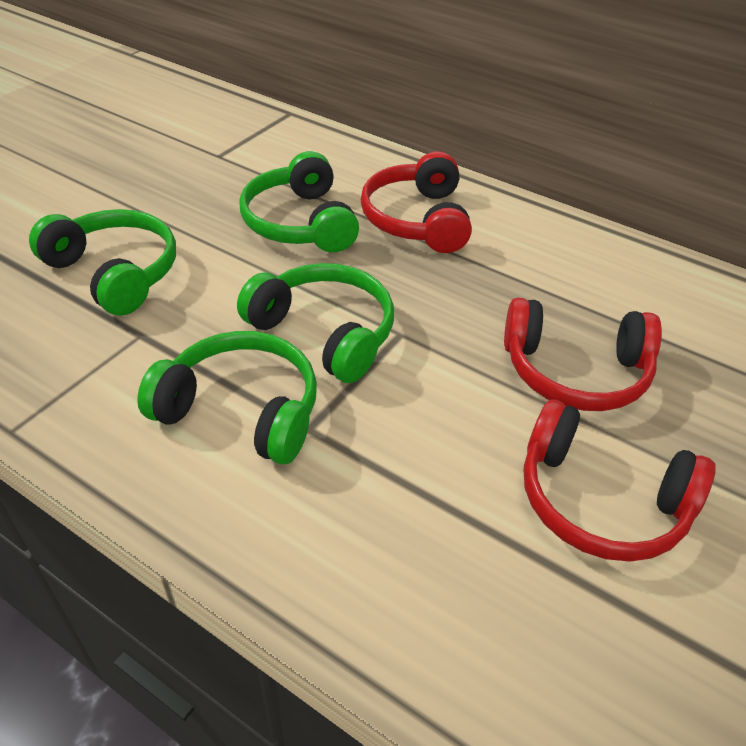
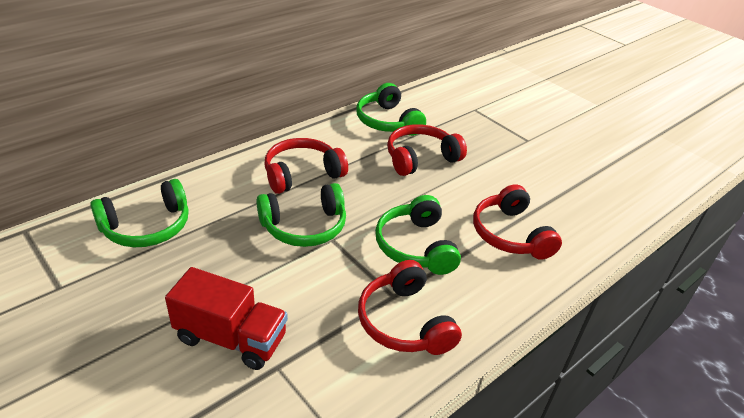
red headphones: 3 -> 4
red truck: 0 -> 1

